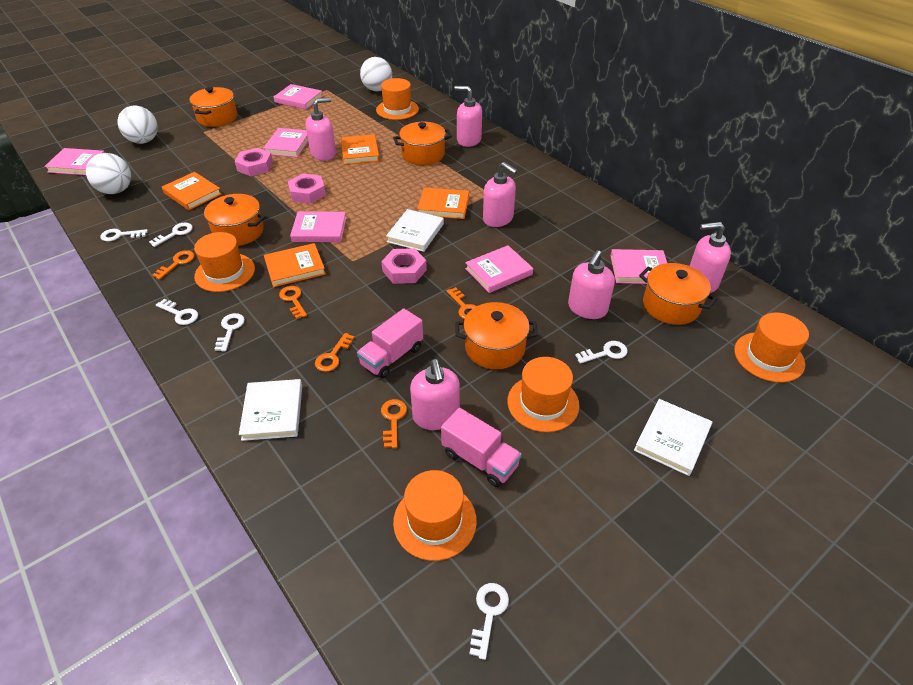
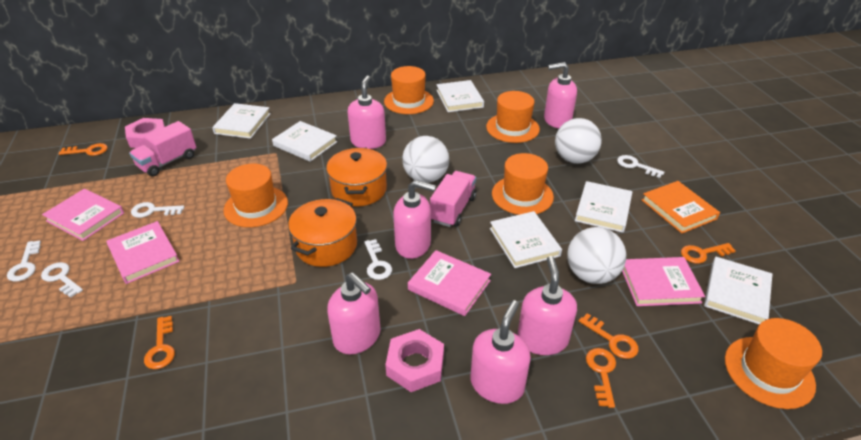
orange book: 4 -> 1
orange pot: 5 -> 2
pink book: 6 -> 4
pink nut: 3 -> 2
white book: 3 -> 6
white key: 6 -> 5

